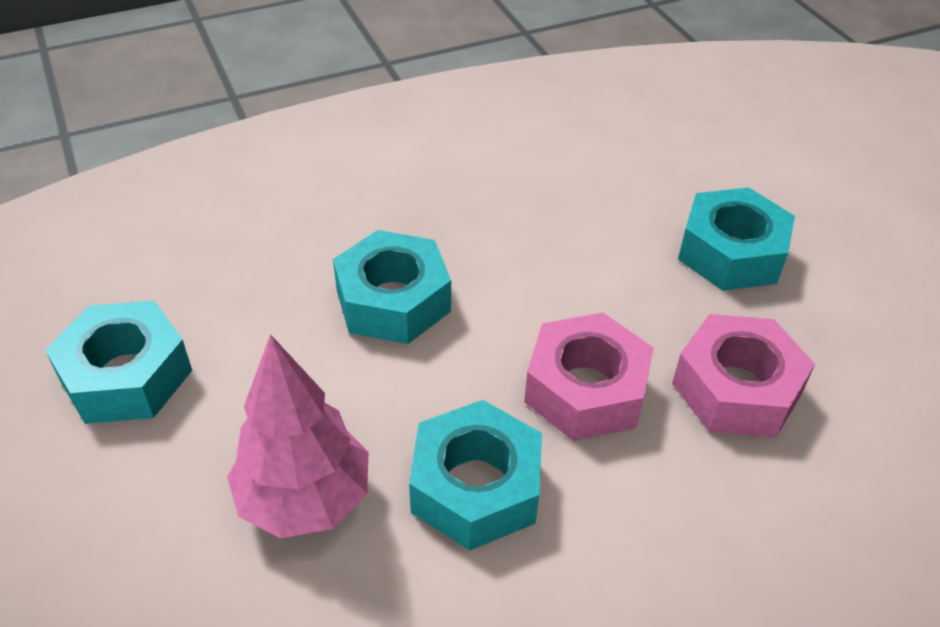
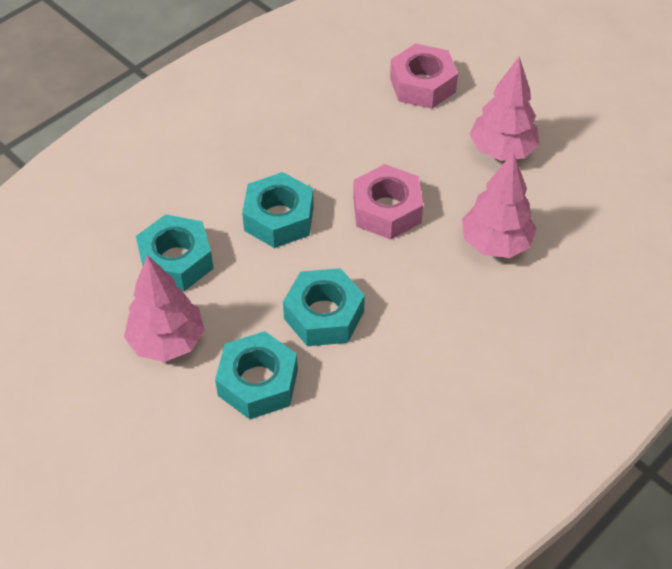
pink tree: 1 -> 3

